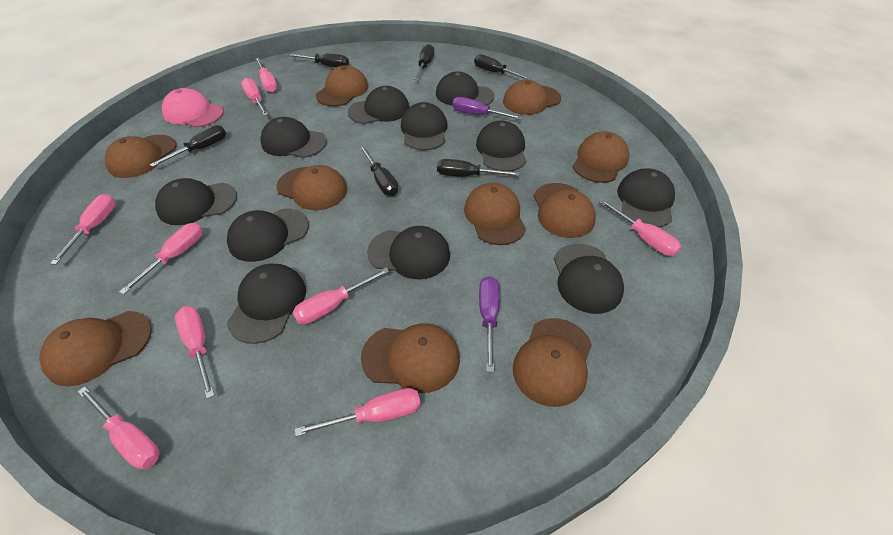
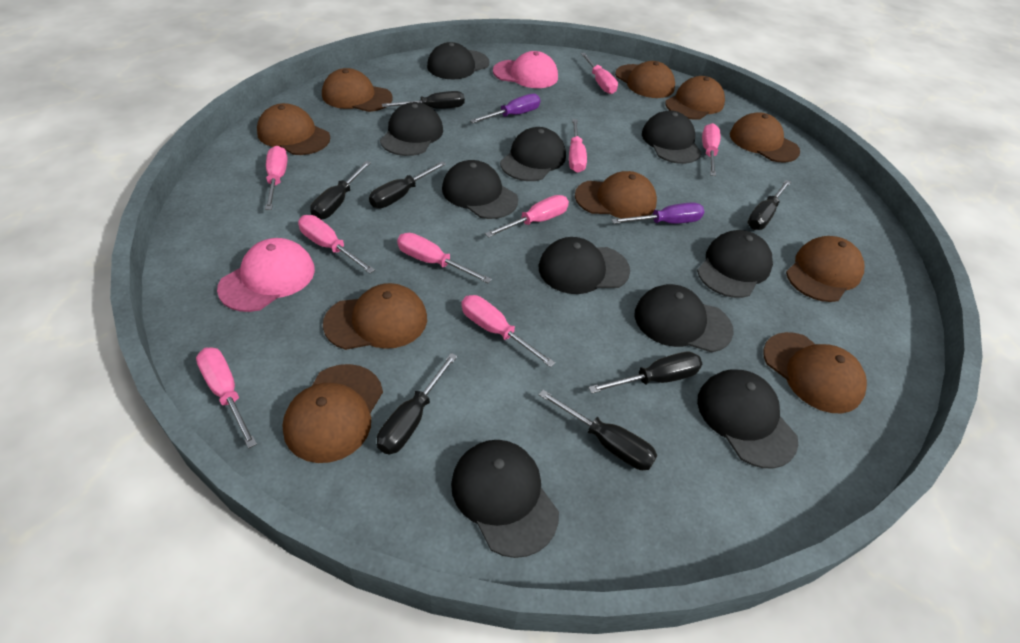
black cap: 11 -> 10
black screwdriver: 6 -> 7
pink cap: 1 -> 2

